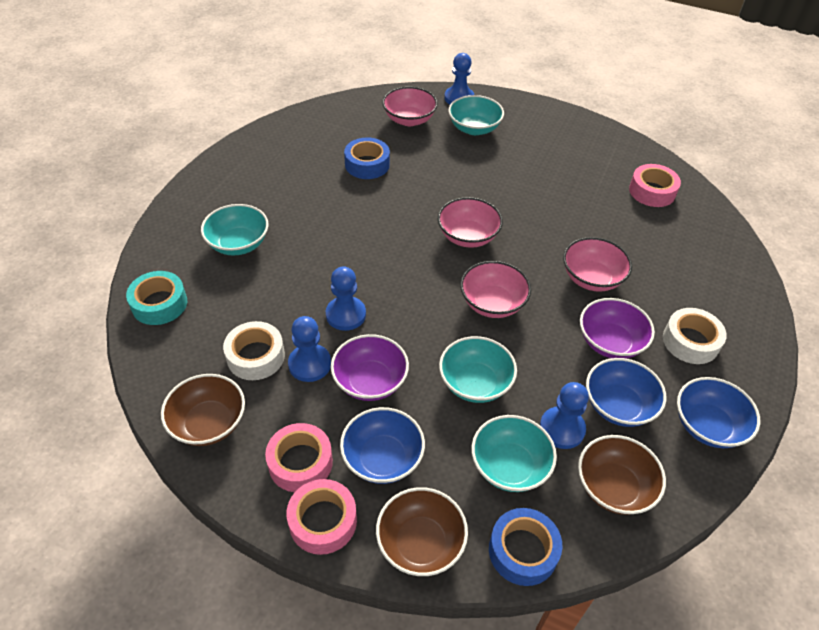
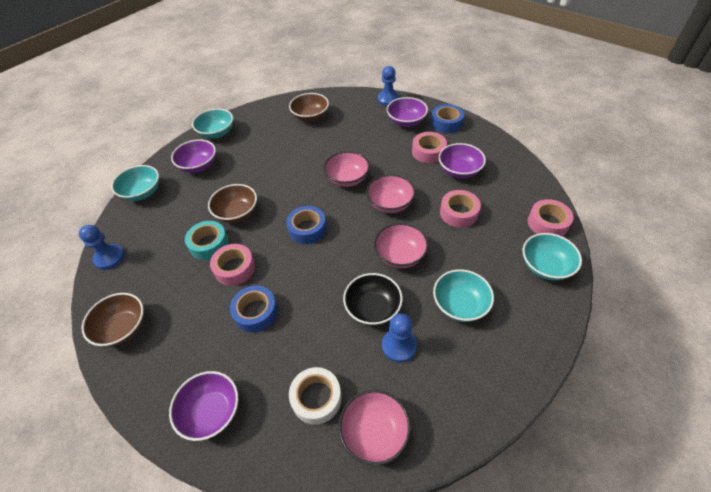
black bowl: 0 -> 1
blue bowl: 3 -> 0
blue pawn: 4 -> 3
blue tape: 2 -> 3
pink tape: 3 -> 4
purple bowl: 2 -> 4
white tape: 2 -> 1

